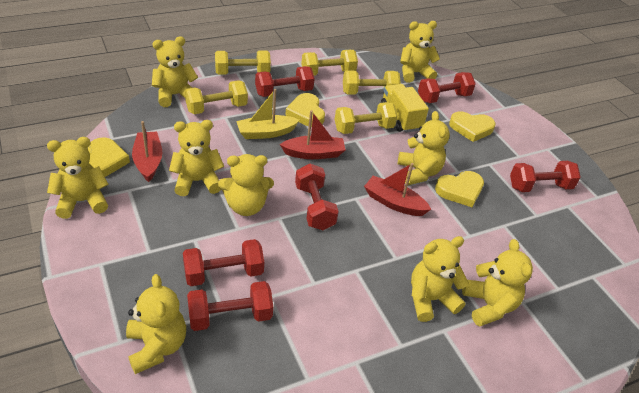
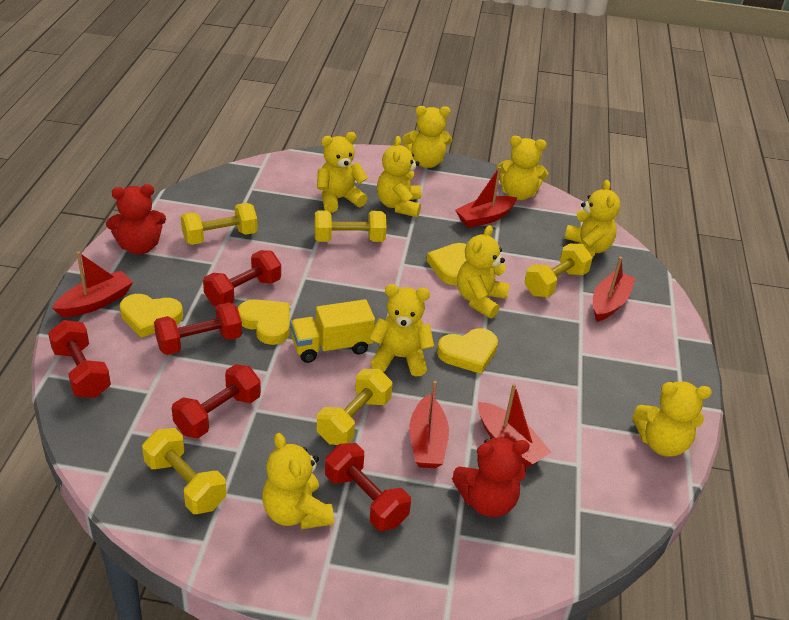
red boat: 3 -> 5
red dumbbell: 6 -> 5
red teddy bear: 0 -> 2
yellow boat: 1 -> 0

